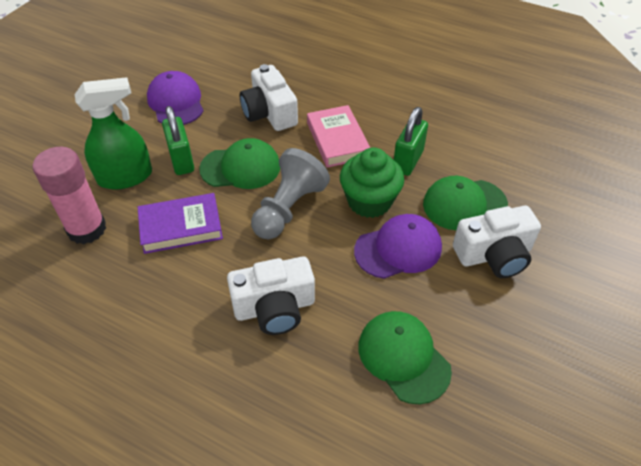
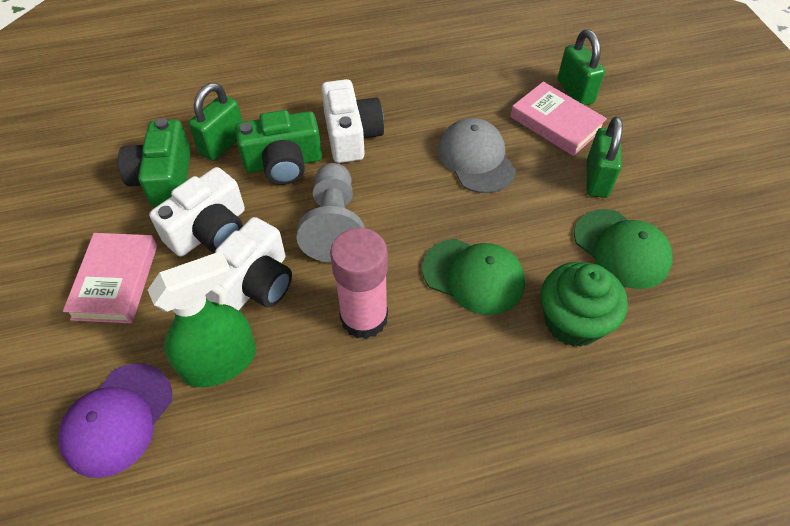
green camera: 0 -> 2
green cap: 3 -> 2
green padlock: 2 -> 3
grey cap: 0 -> 1
pink book: 1 -> 2
purple book: 1 -> 0
purple cap: 2 -> 1

